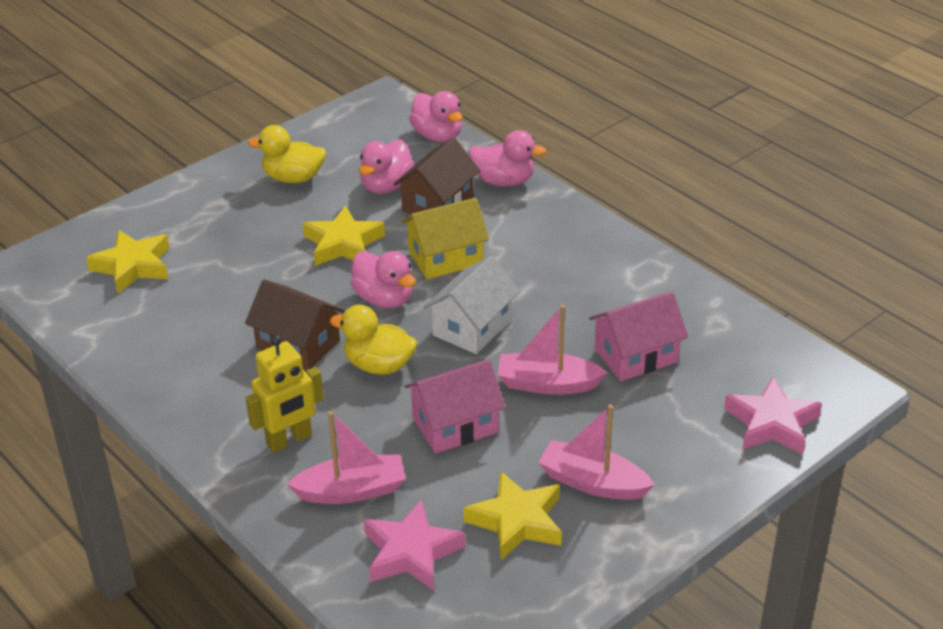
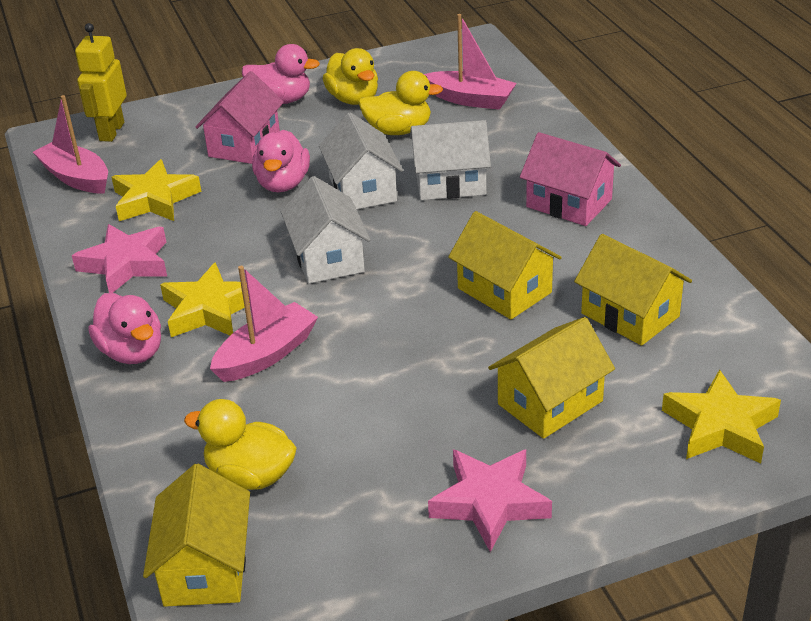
brown house: 2 -> 0
pink duck: 4 -> 3
white house: 1 -> 3
yellow duck: 2 -> 3
yellow house: 1 -> 4

